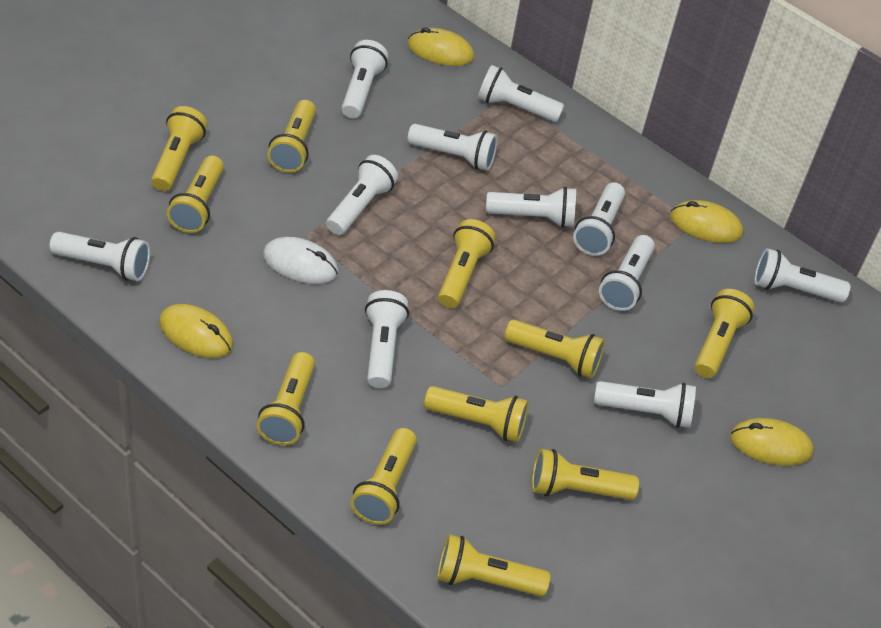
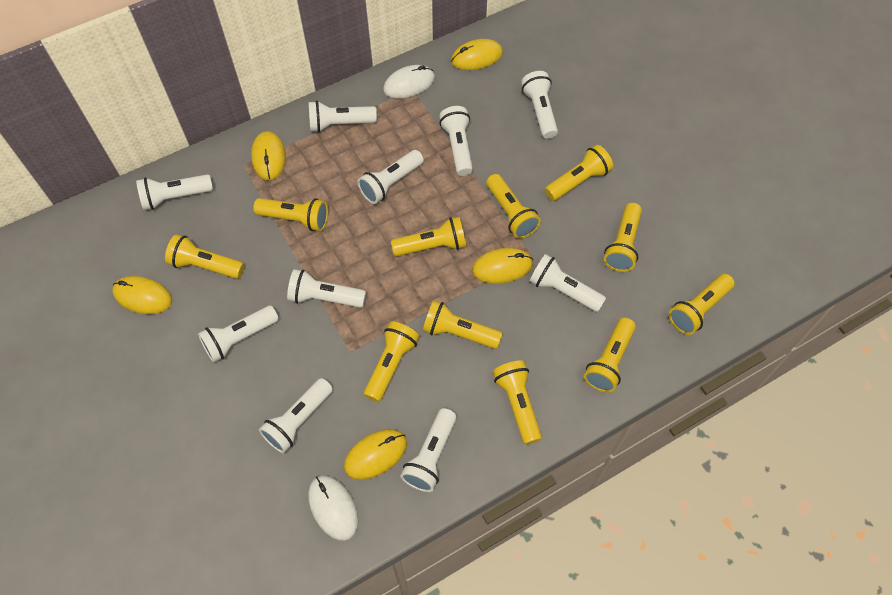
white flashlight: 11 -> 10
white mouse: 1 -> 2
yellow mouse: 4 -> 5

